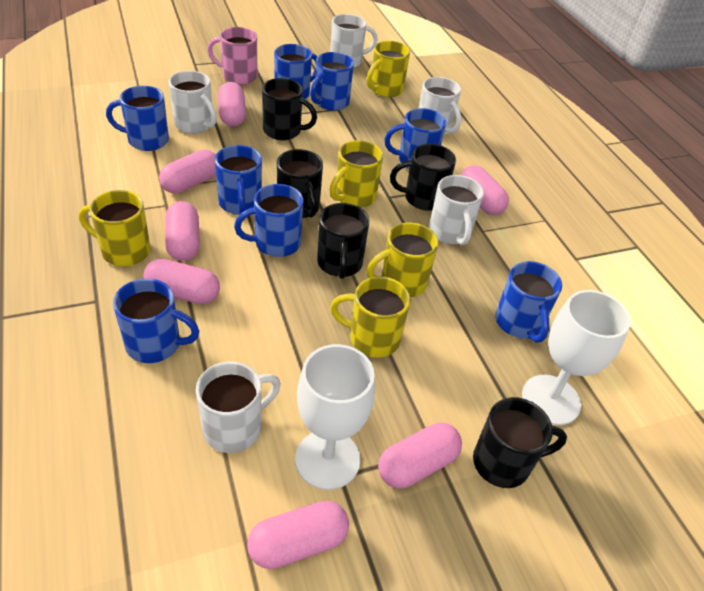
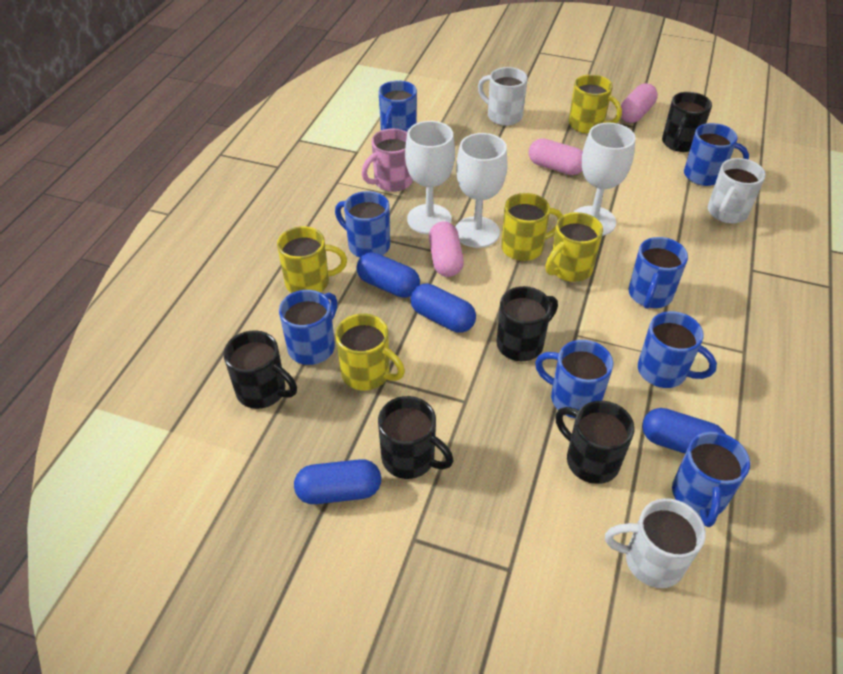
blue capsule: 0 -> 4
pink capsule: 7 -> 3
white goblet: 2 -> 3
white mug: 5 -> 3

